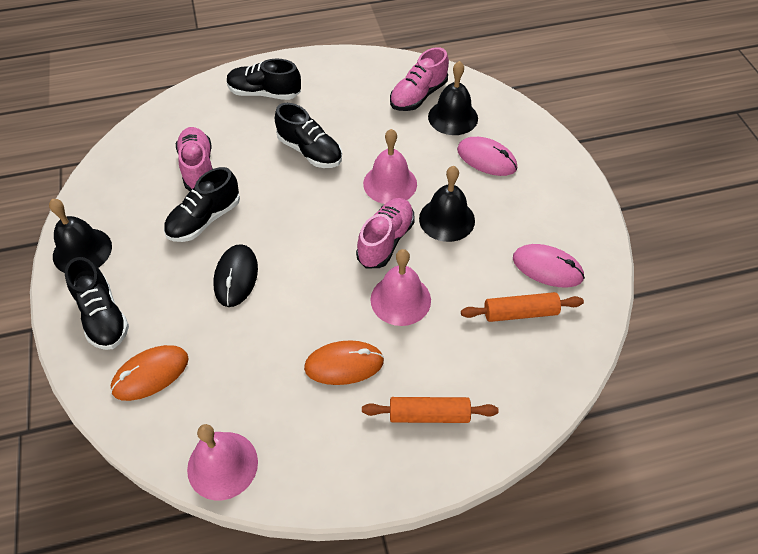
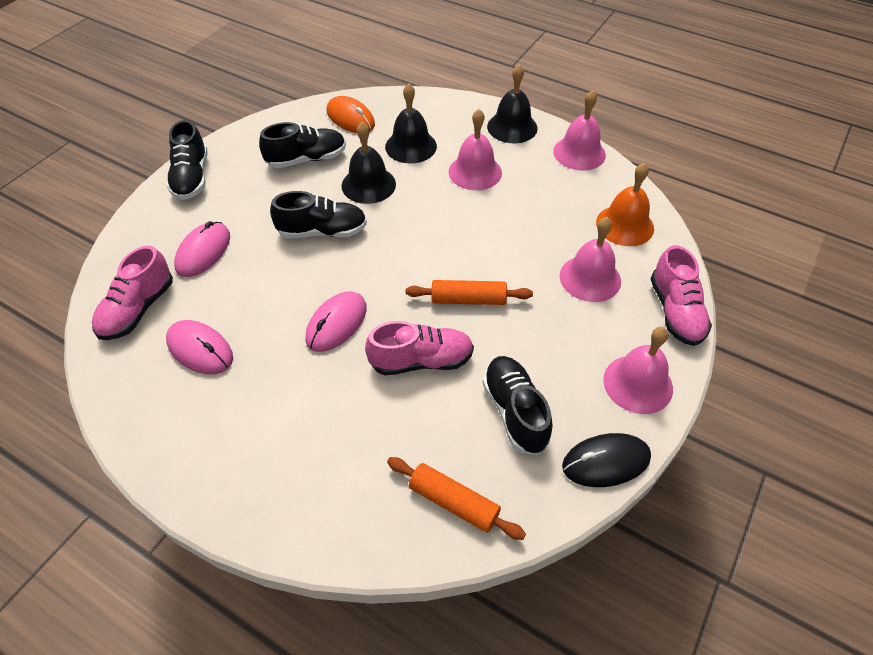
orange bell: 0 -> 1
orange mouse: 2 -> 1
pink bell: 3 -> 4
pink mouse: 2 -> 3

